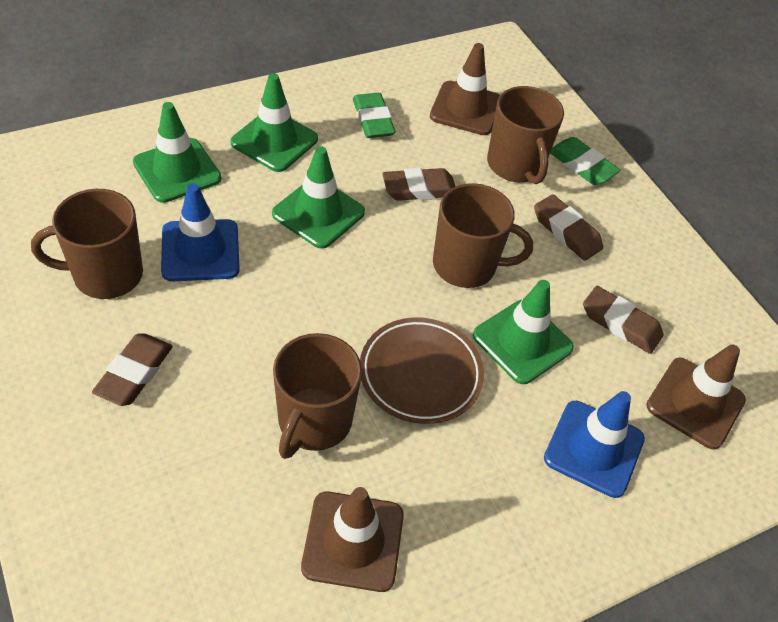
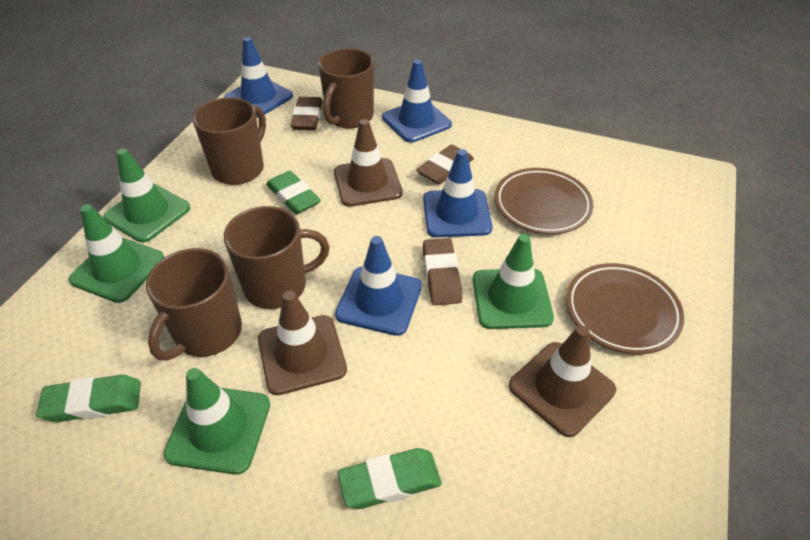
blue traffic cone: 2 -> 4
brown eraser: 4 -> 3
brown plate: 1 -> 2
green eraser: 2 -> 3

